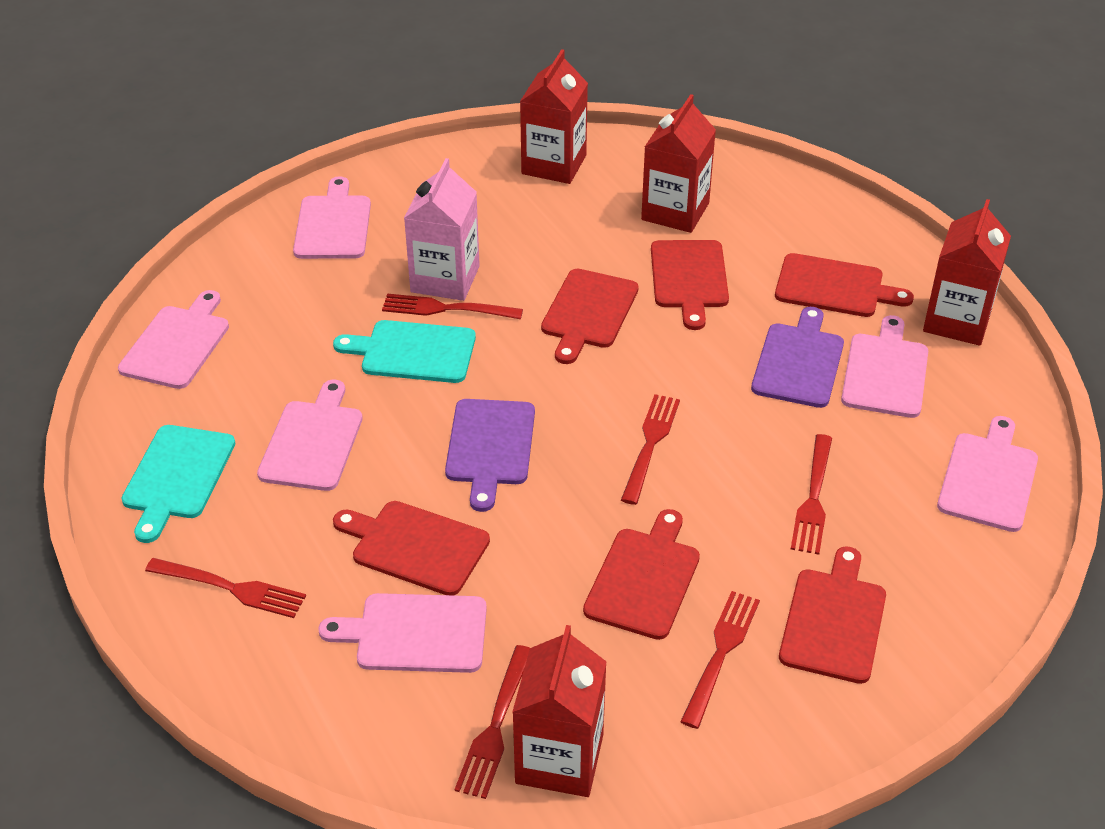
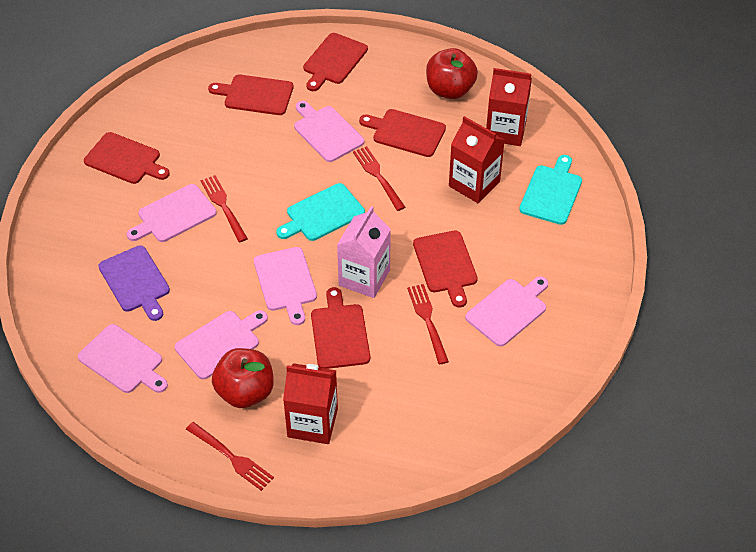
purple cutting board: 2 -> 1
red apple: 0 -> 2
red carton: 4 -> 3
red fork: 6 -> 4

